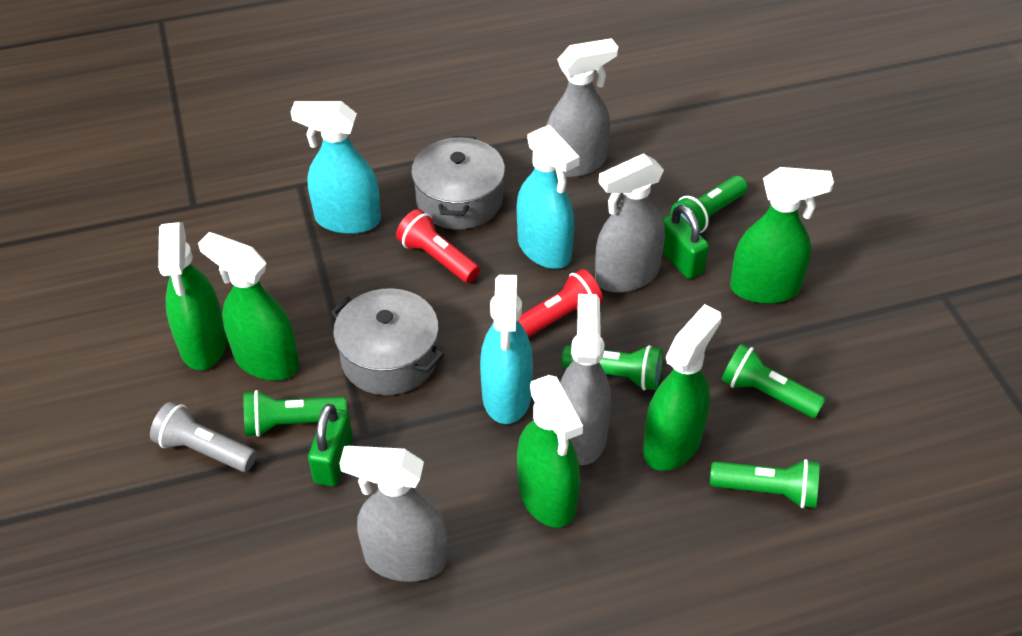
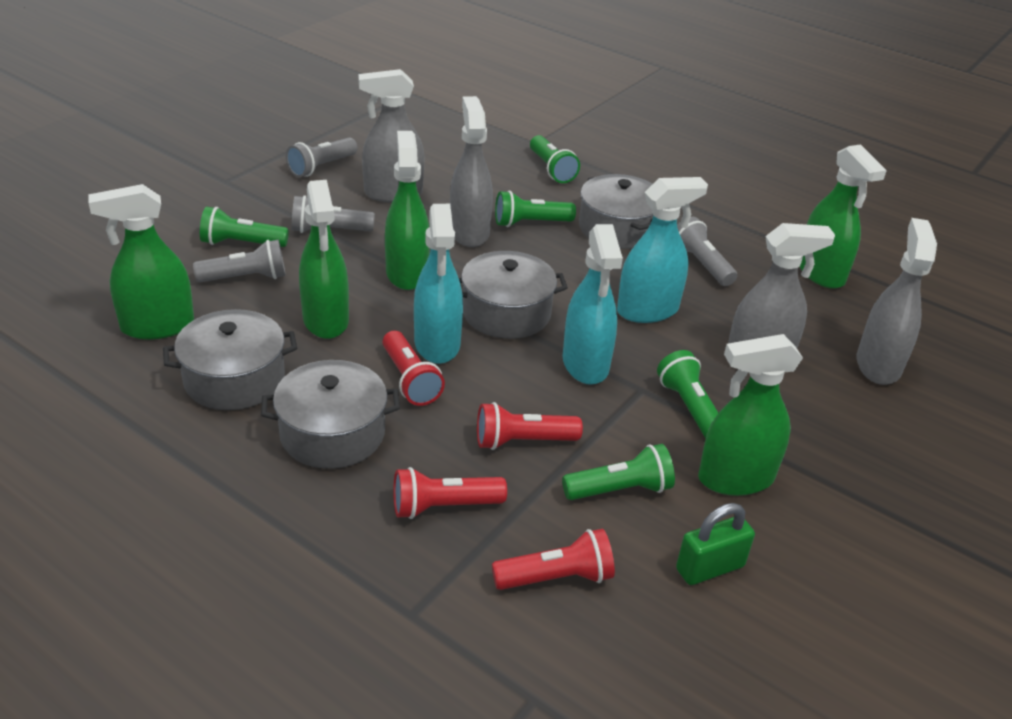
green padlock: 2 -> 1
grey flashlight: 1 -> 4
grey pot: 2 -> 4
red flashlight: 2 -> 4

